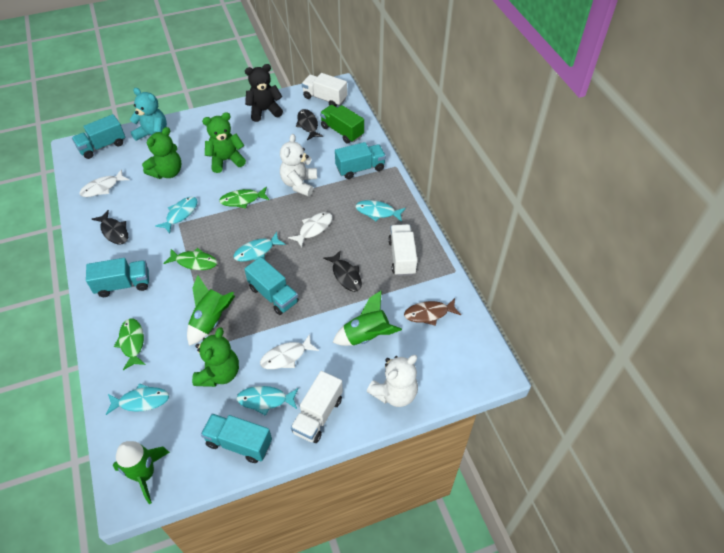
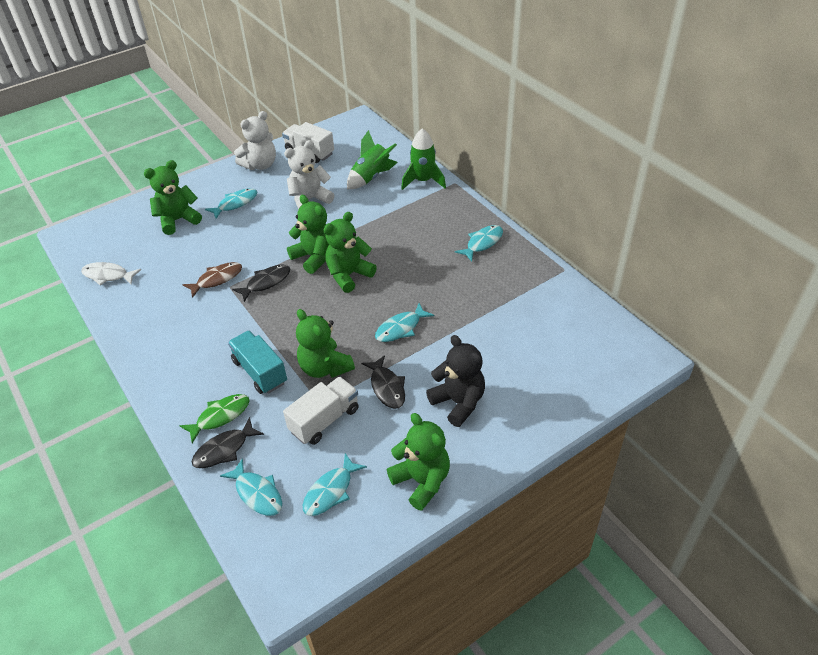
green fish: 3 -> 1
green rocket: 3 -> 2
green teddy bear: 3 -> 5
green truck: 1 -> 0
turquoise teddy bear: 1 -> 0
turquoise truck: 5 -> 1
white fish: 3 -> 1
white truck: 3 -> 2

